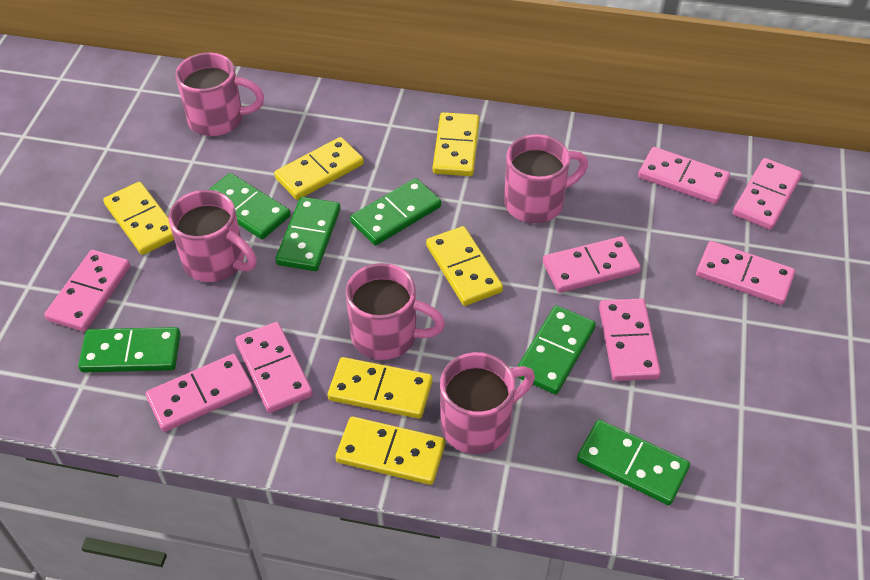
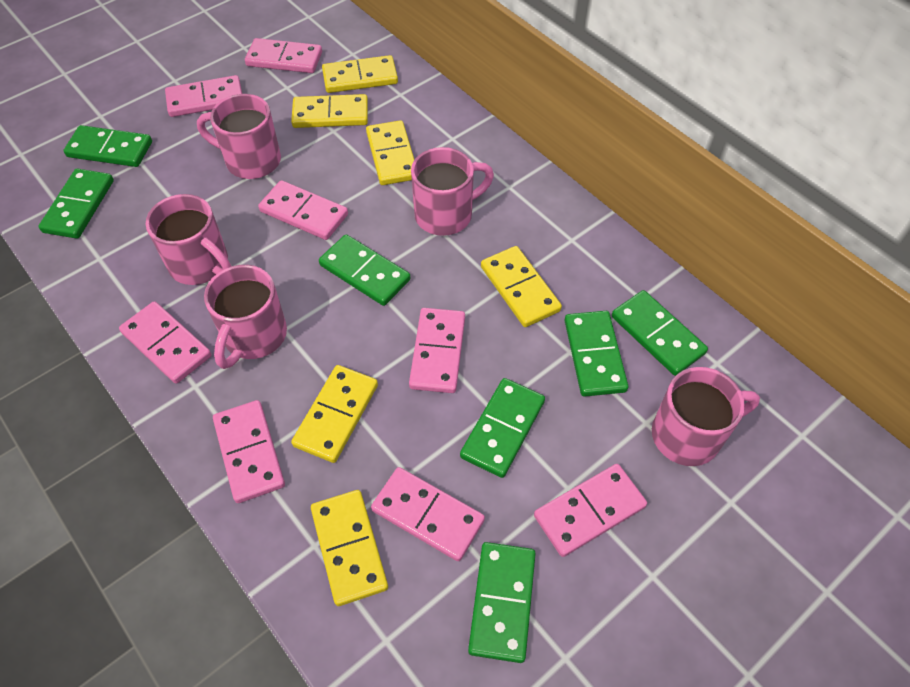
green domino: 6 -> 7

